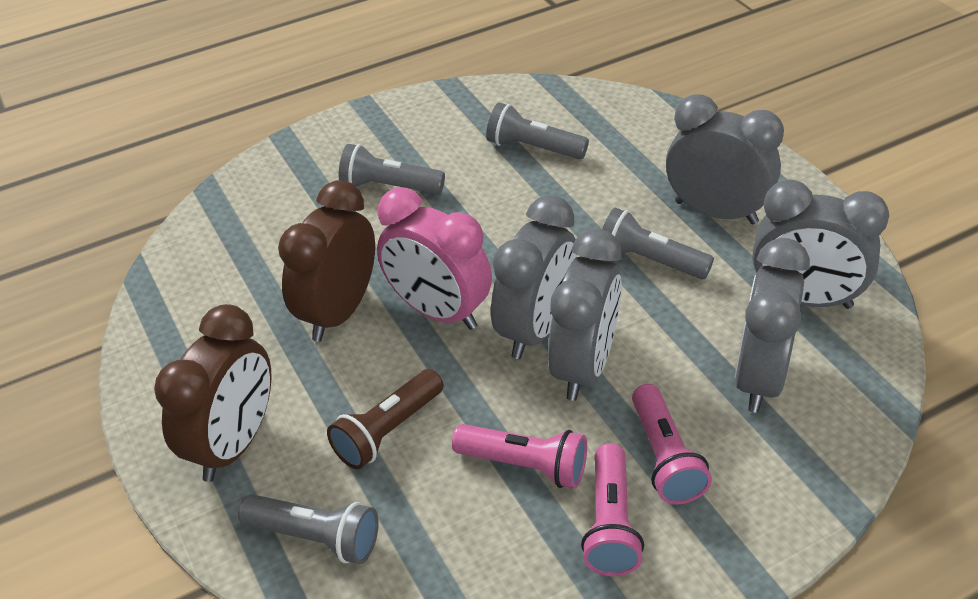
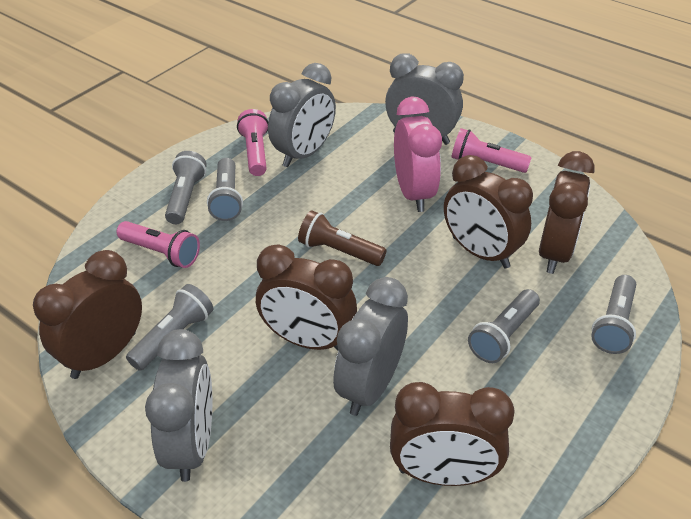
brown clock: 2 -> 5
grey clock: 5 -> 4
grey flashlight: 4 -> 5

